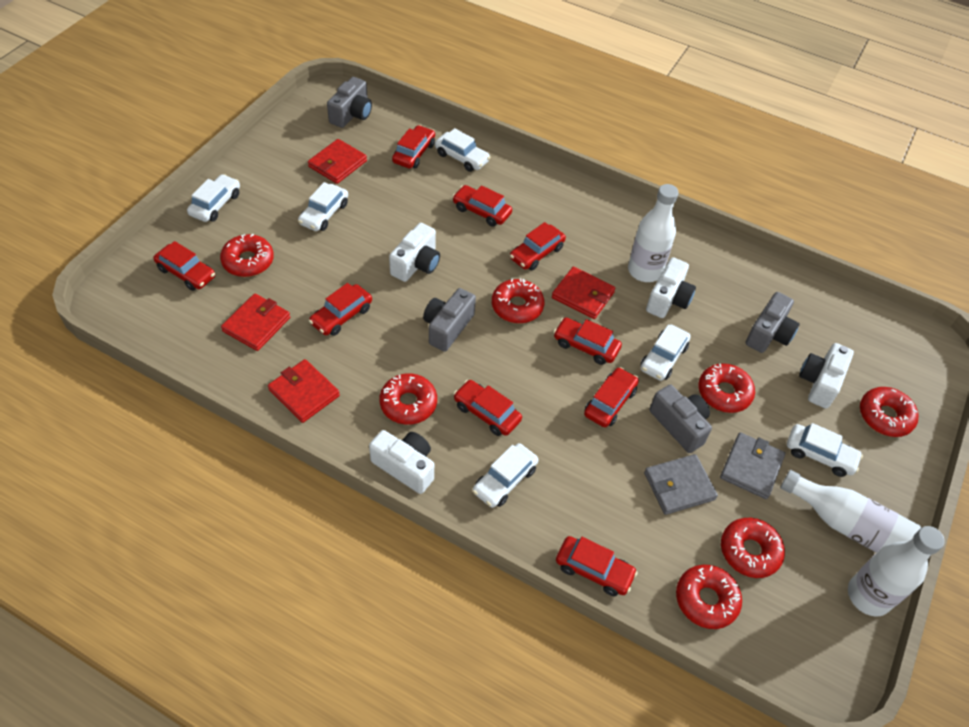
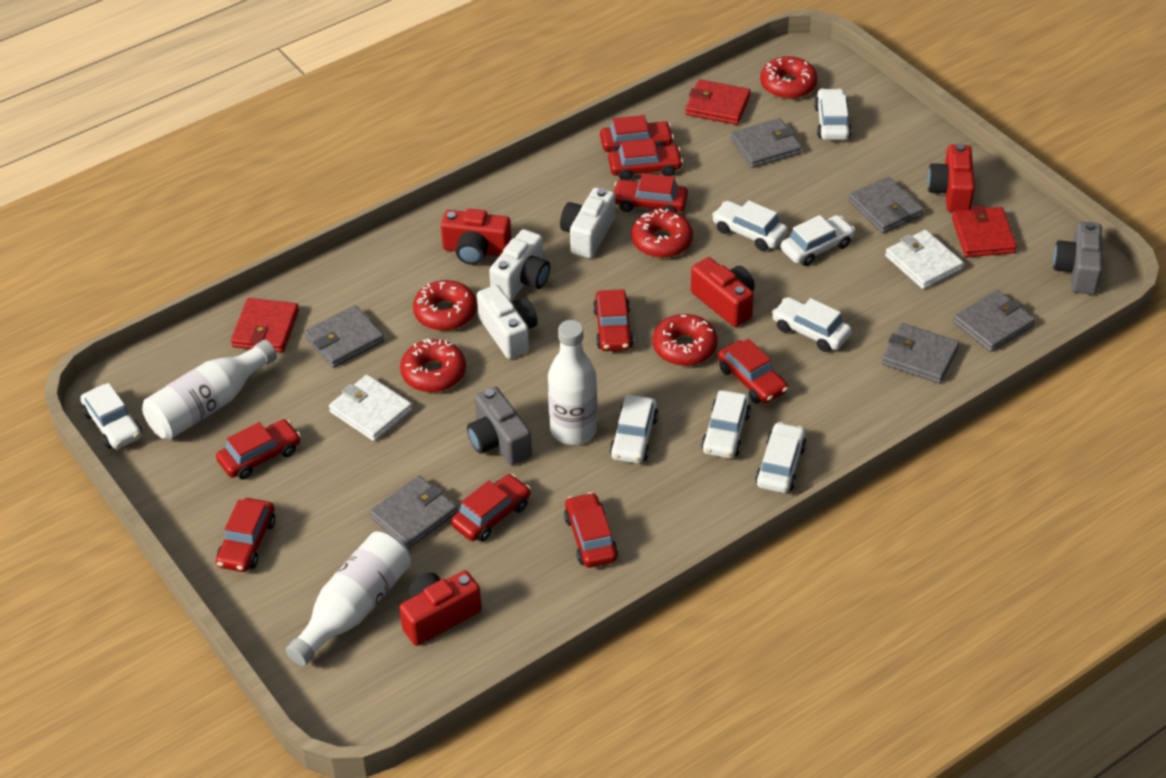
grey camera: 4 -> 2
grey wallet: 2 -> 6
red camera: 0 -> 4
red donut: 7 -> 5
red wallet: 4 -> 3
white camera: 4 -> 3
white car: 6 -> 8
white wallet: 0 -> 2

